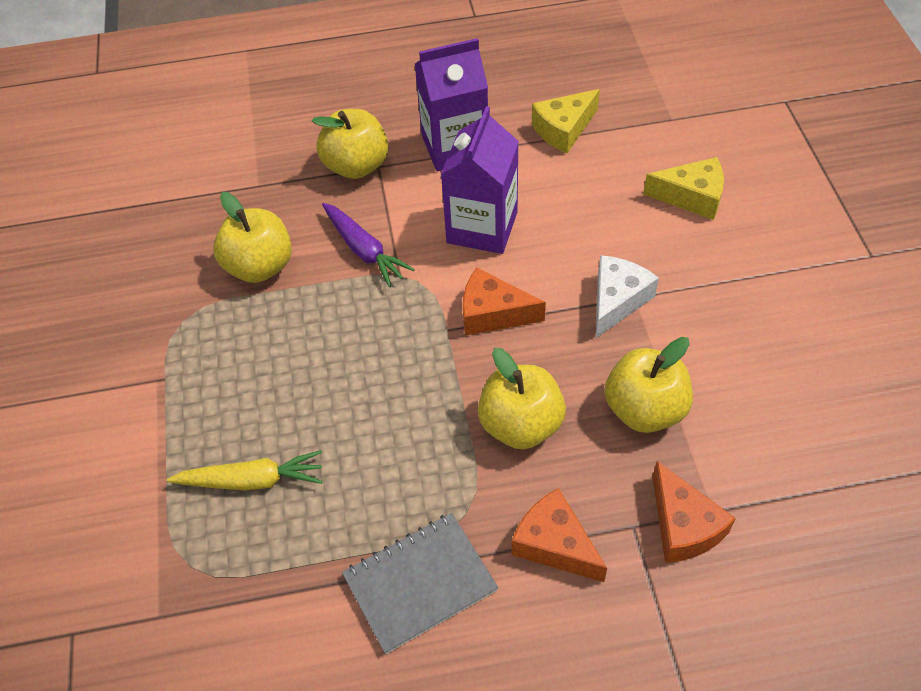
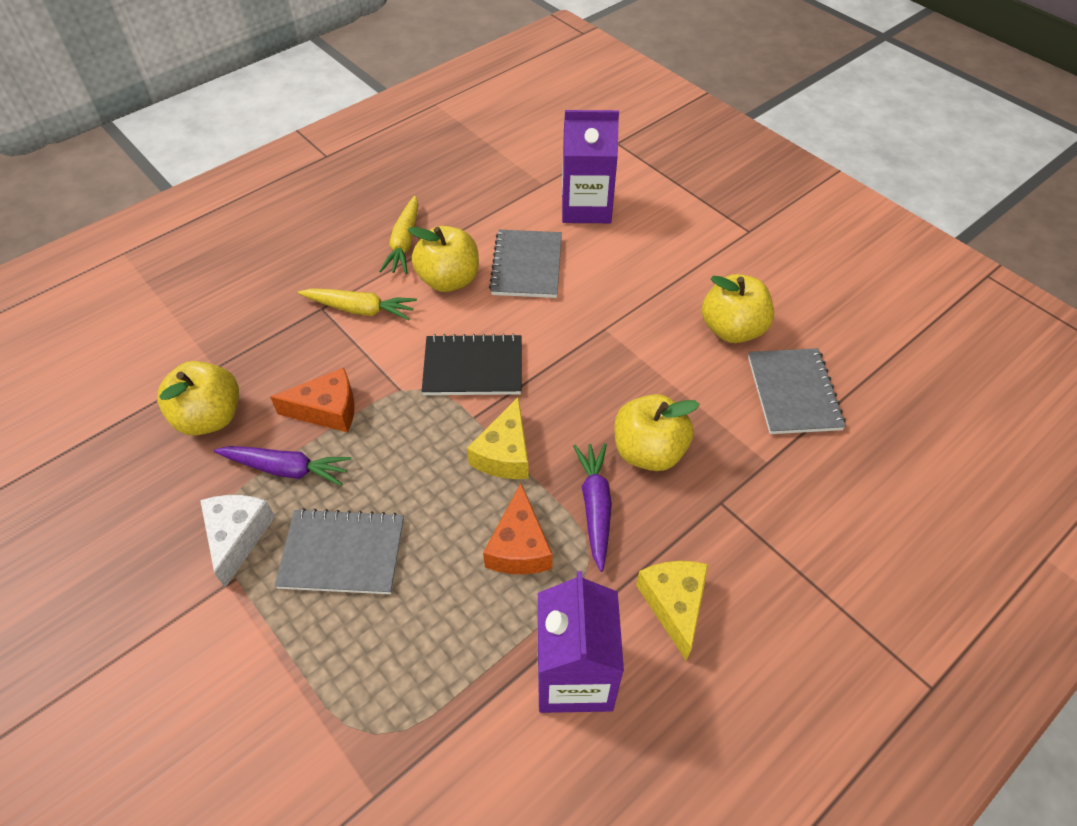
black notebook: 0 -> 1
grey notebook: 1 -> 3
orange cheese: 3 -> 2
purple carrot: 1 -> 2
yellow carrot: 1 -> 2

